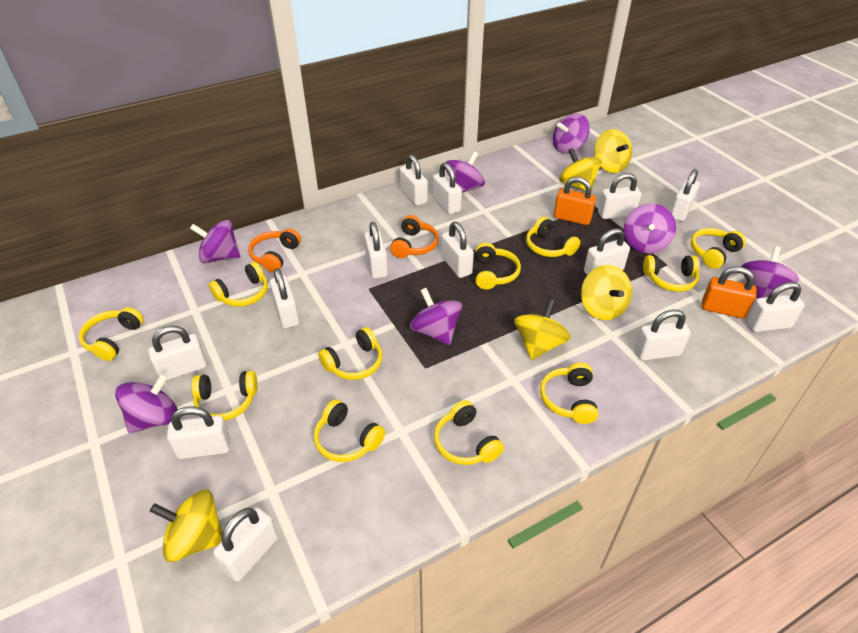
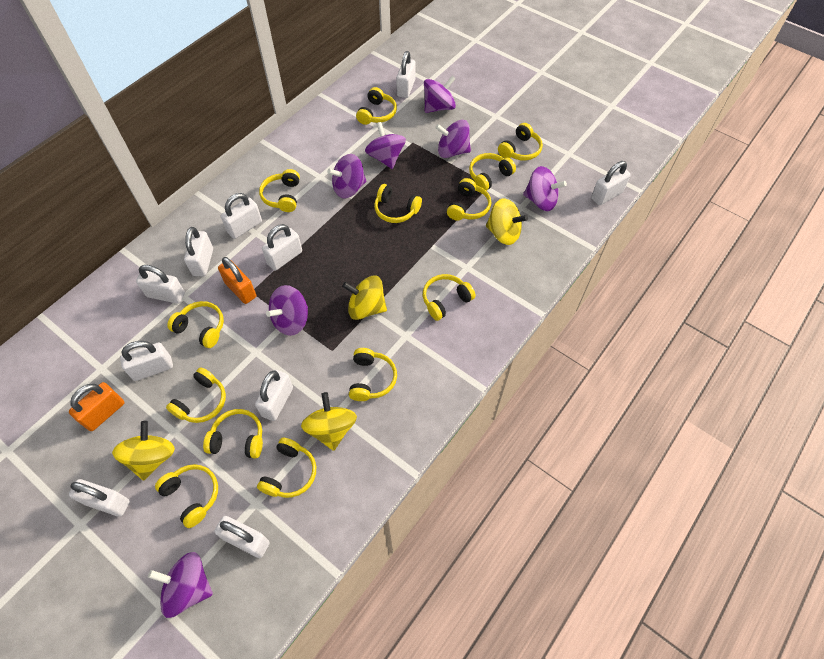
orange headphones: 2 -> 0
white padlock: 13 -> 10
yellow headphones: 11 -> 13
yellow spinning top: 5 -> 4

